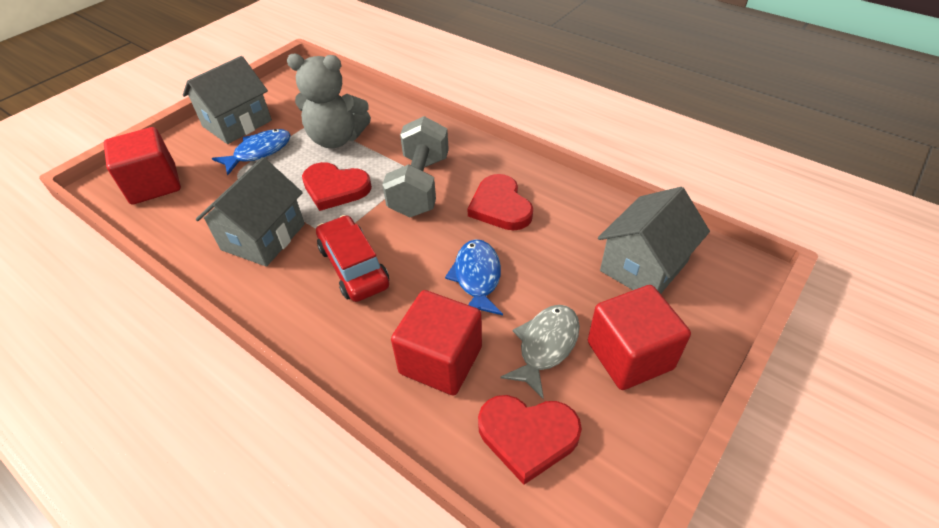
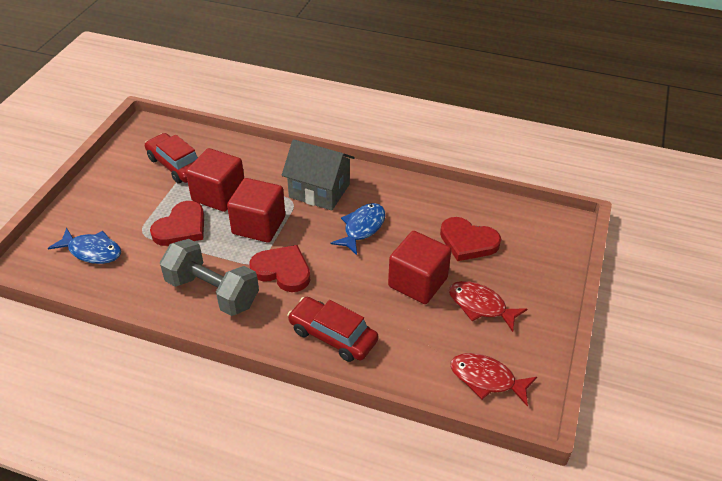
grey fish: 1 -> 0
grey house: 3 -> 1
grey teddy bear: 1 -> 0
red car: 1 -> 2
red fish: 0 -> 2

